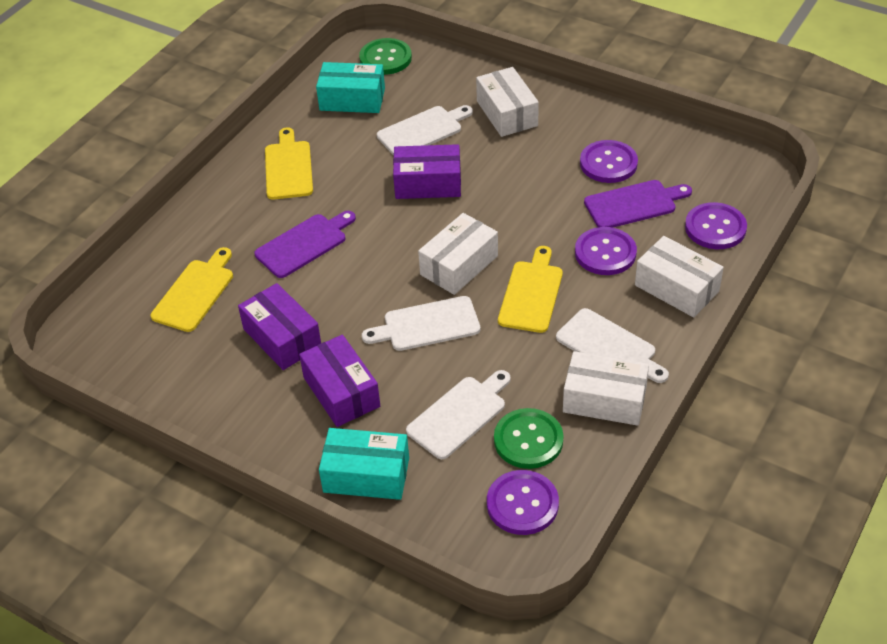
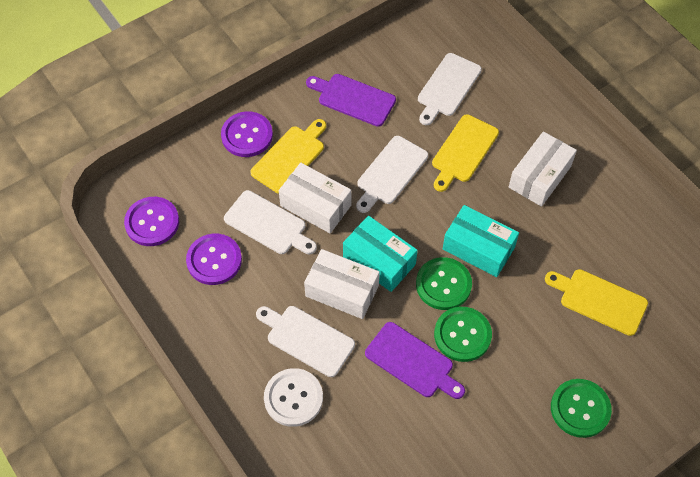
green button: 2 -> 3
purple box: 3 -> 0
purple button: 4 -> 3
white box: 4 -> 3
white button: 0 -> 1

